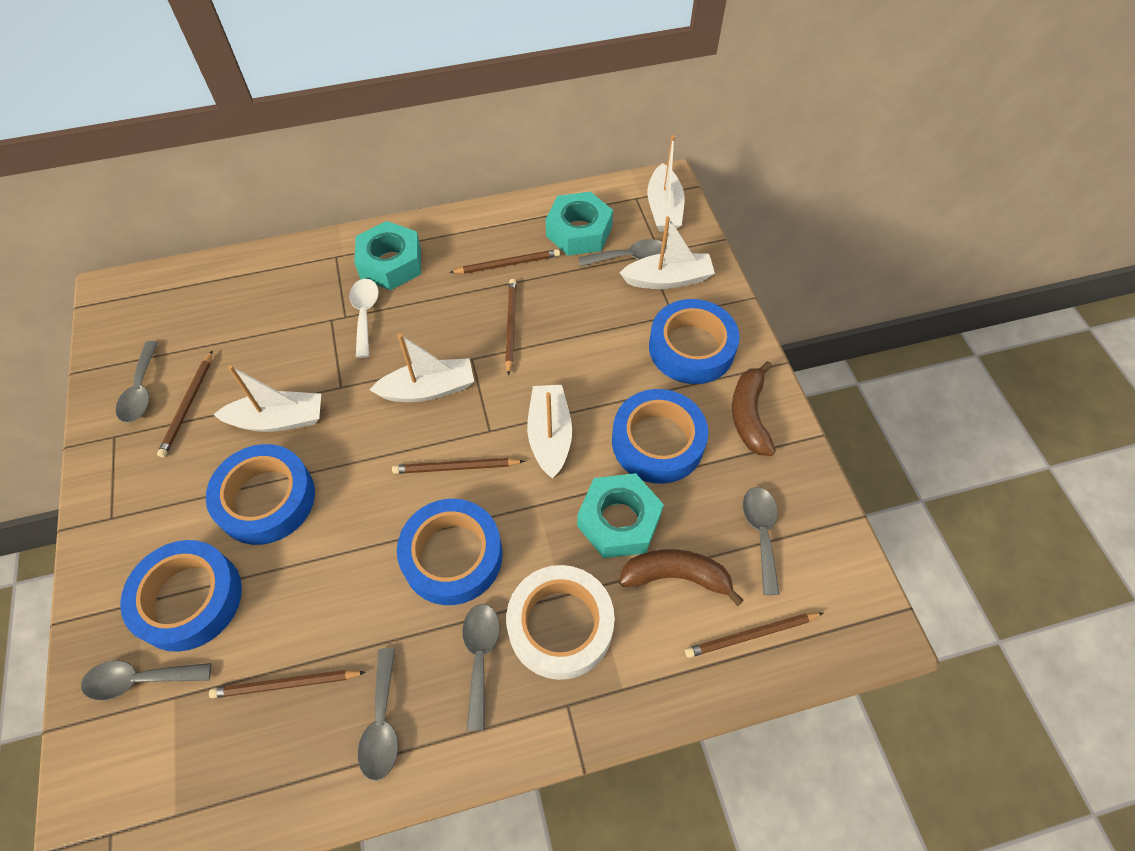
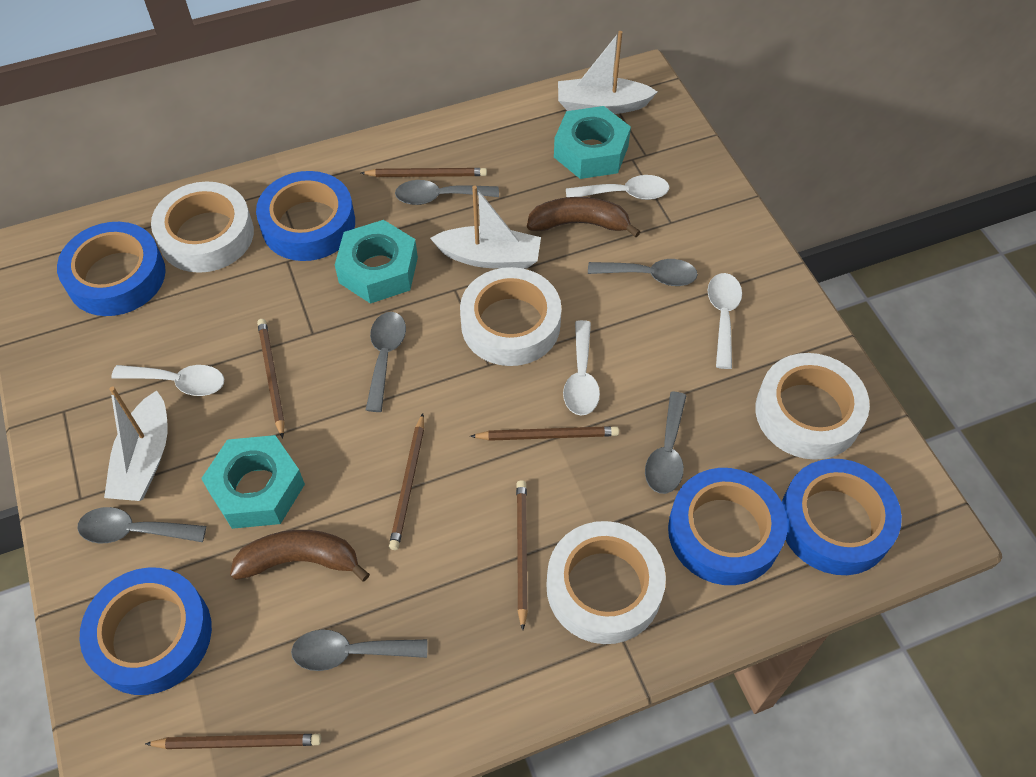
white boat: 5 -> 3
white spoon: 1 -> 4
white tape: 1 -> 4

